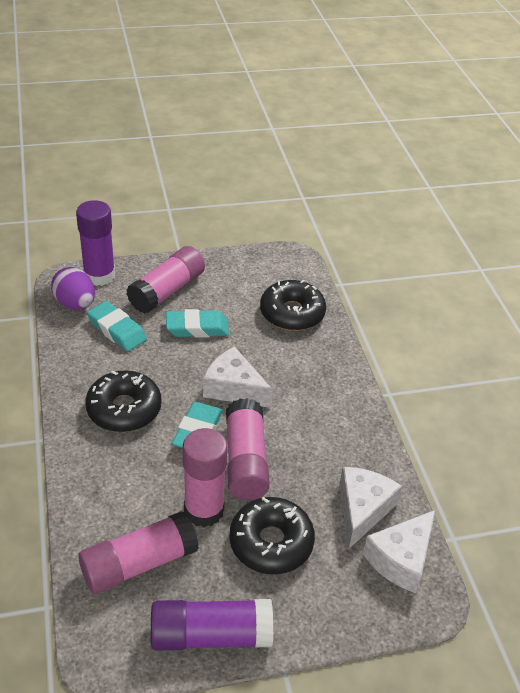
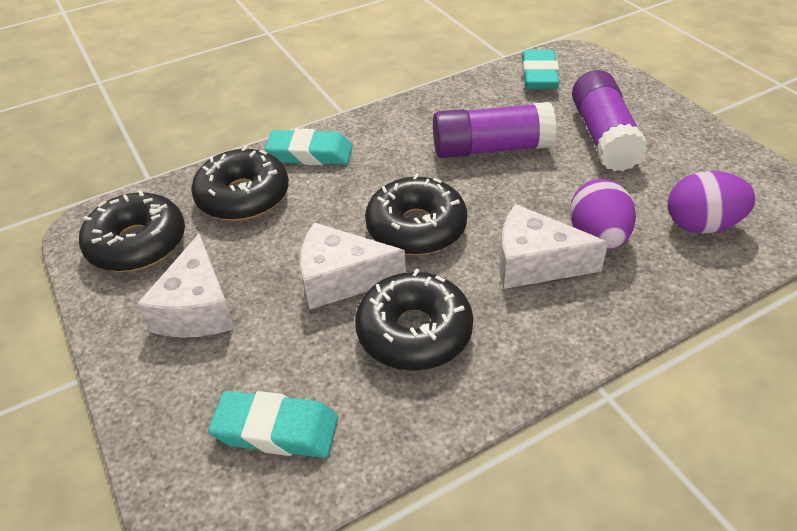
black donut: 3 -> 4
pink glue stick: 4 -> 0
purple egg: 1 -> 2

